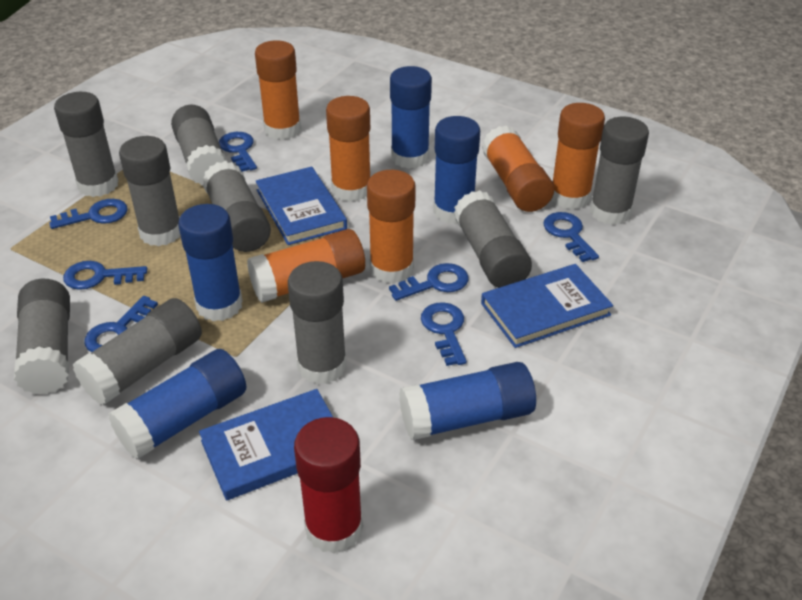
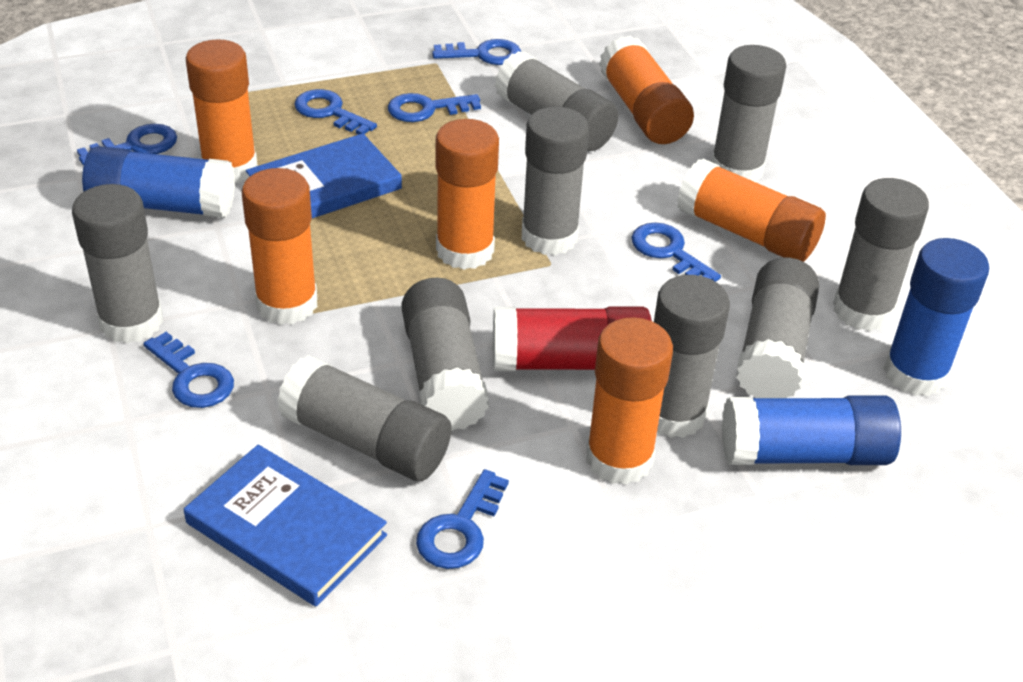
blue book: 3 -> 2
blue glue stick: 5 -> 3

